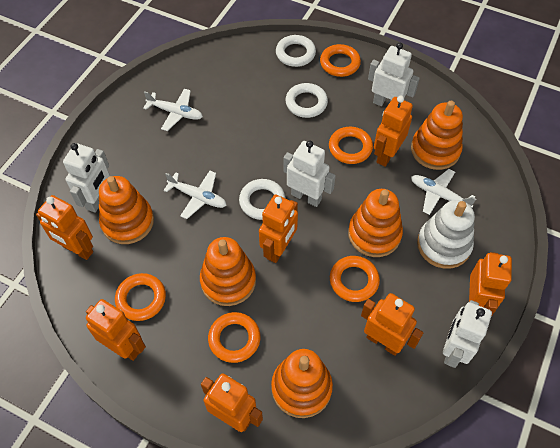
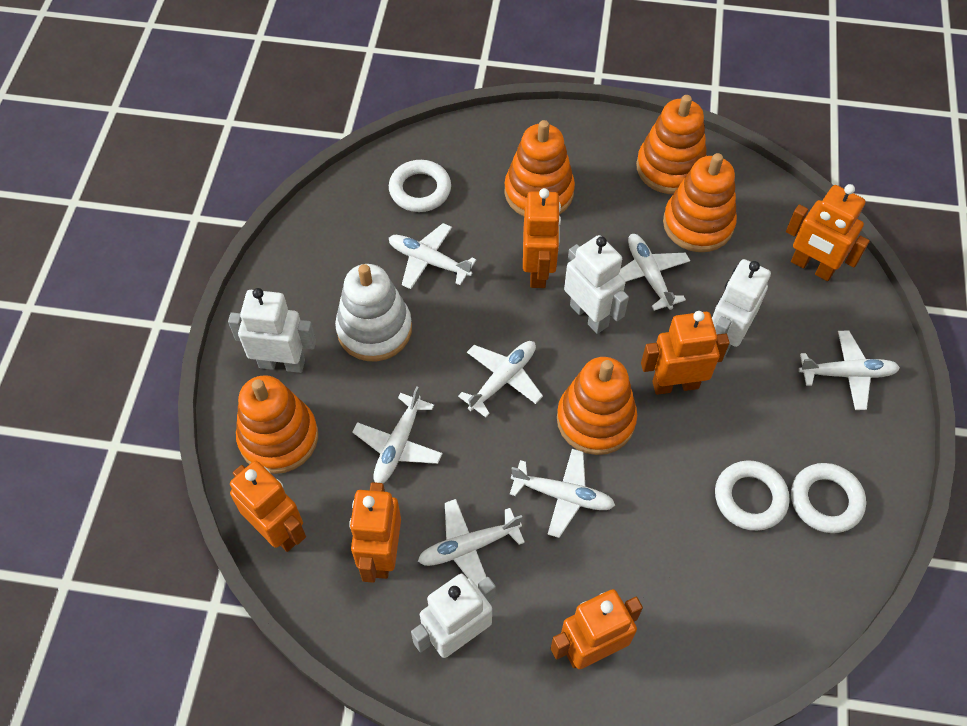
orange ring: 5 -> 0
orange robot: 7 -> 6
white plane: 3 -> 7

